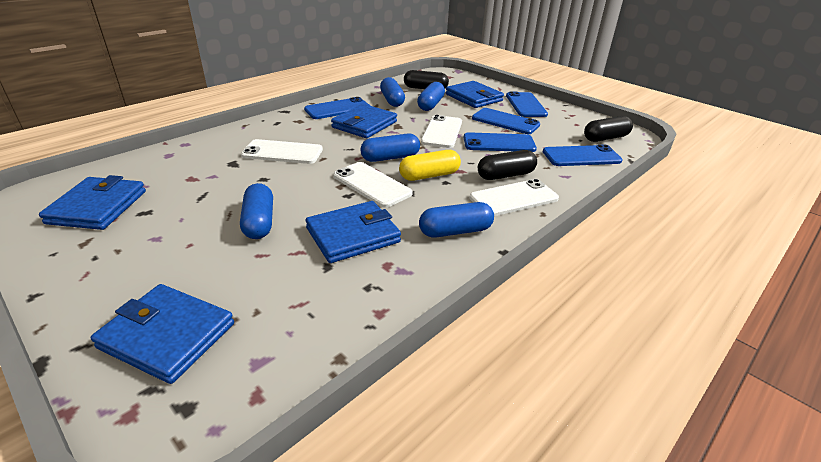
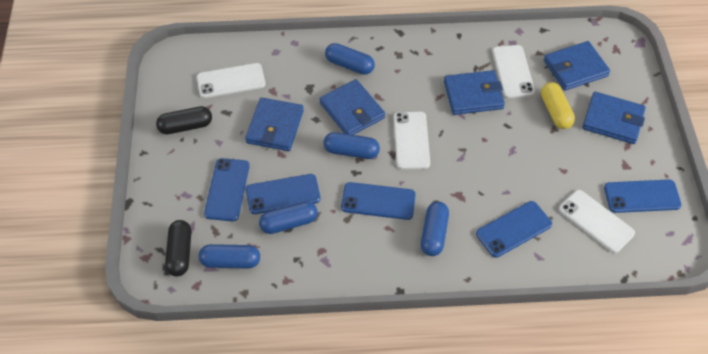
black capsule: 3 -> 2

